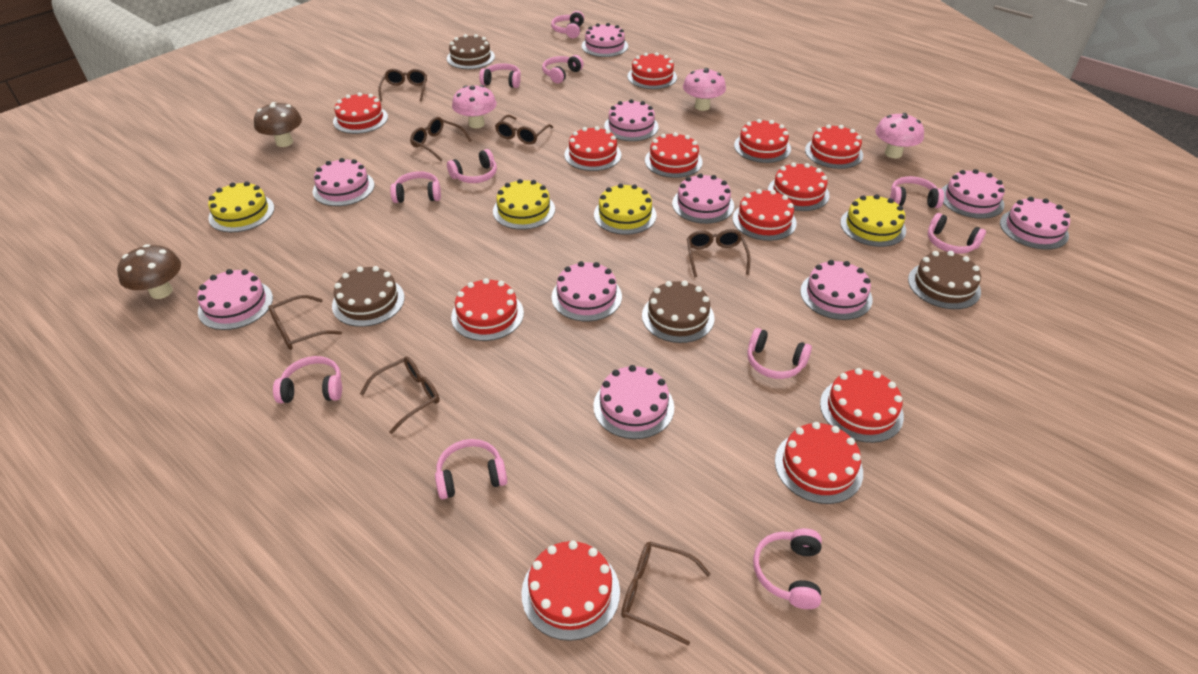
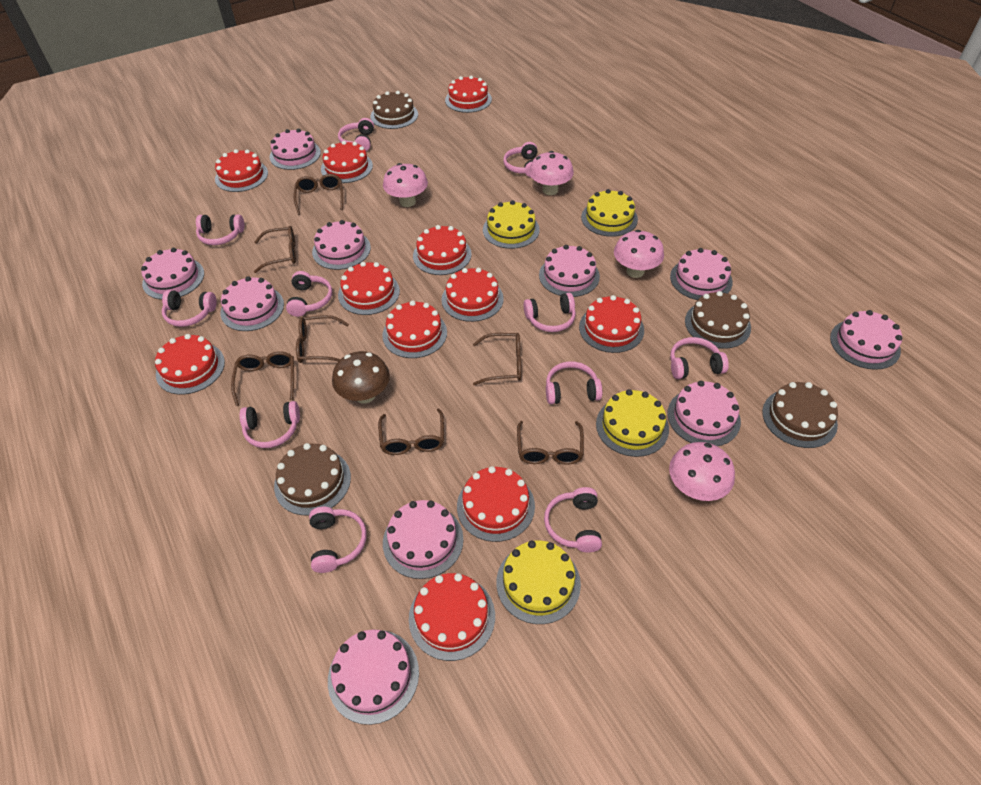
brown mushroom: 2 -> 1
pink mushroom: 3 -> 4
red cake: 12 -> 11

